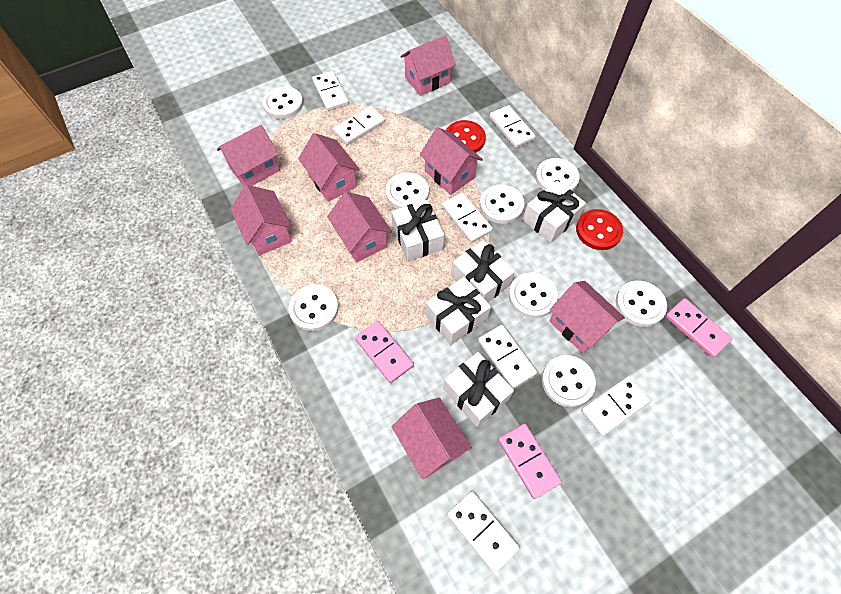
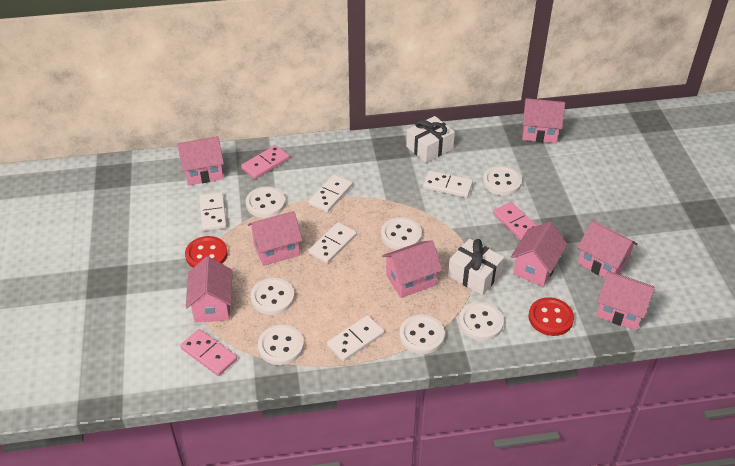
white button: 8 -> 7
white domino: 7 -> 5
white gift: 5 -> 2

